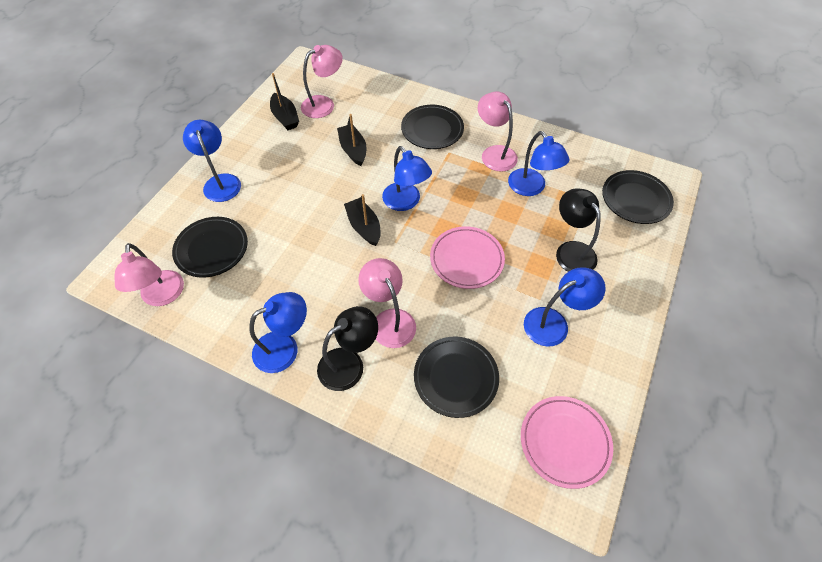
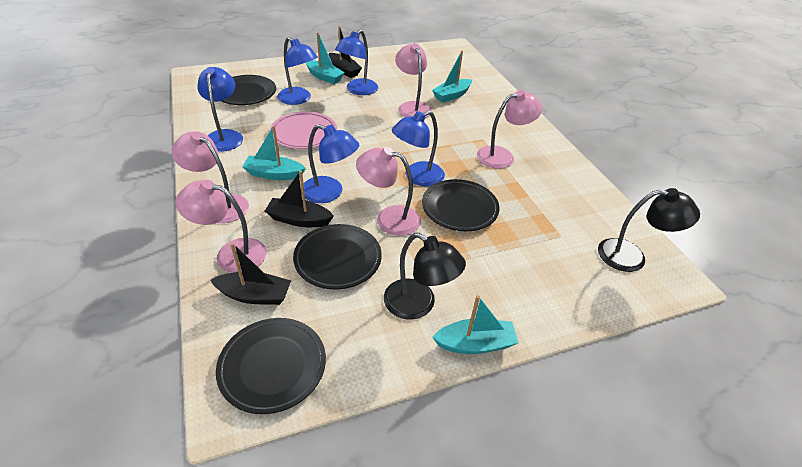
pink lamp: 4 -> 5
pink plate: 2 -> 1
turquoise boat: 0 -> 4

